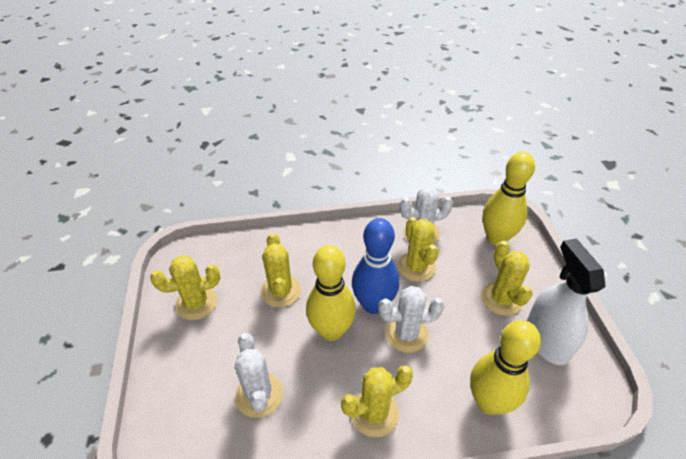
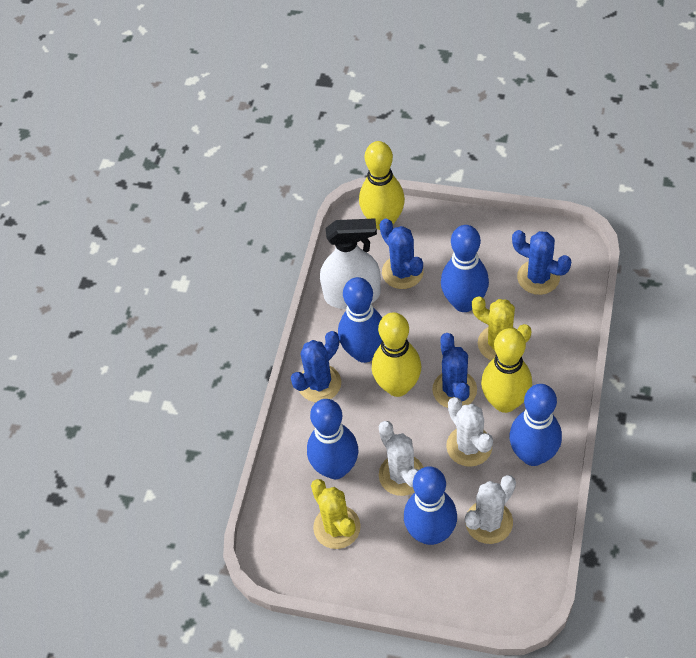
blue bowling pin: 1 -> 5
blue cactus: 0 -> 4
yellow cactus: 5 -> 2

